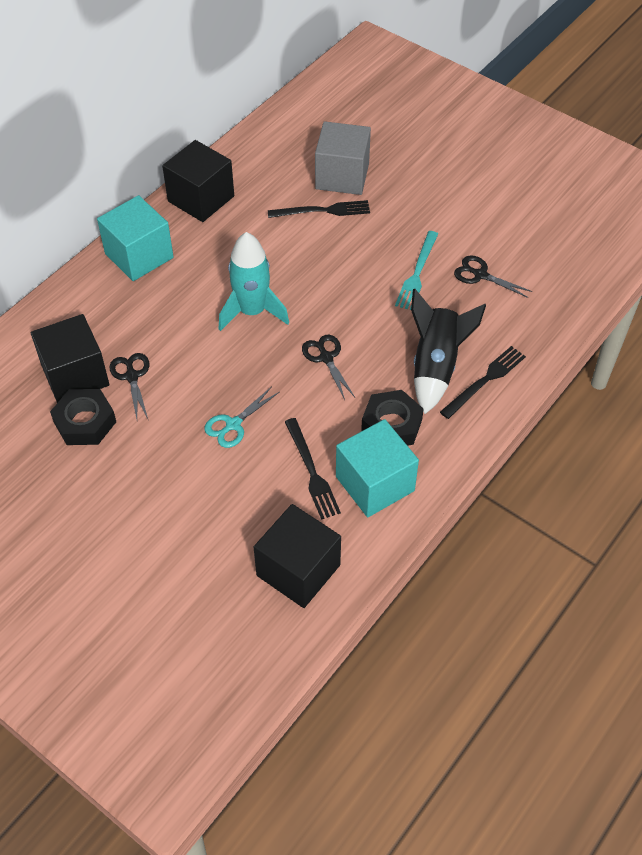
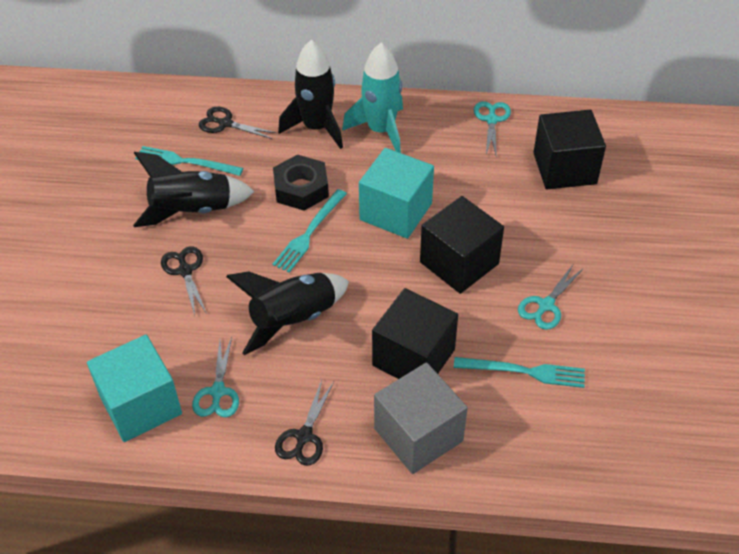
black fork: 3 -> 0
black nut: 2 -> 1
black rocket: 1 -> 3
turquoise fork: 1 -> 3
turquoise scissors: 1 -> 3

